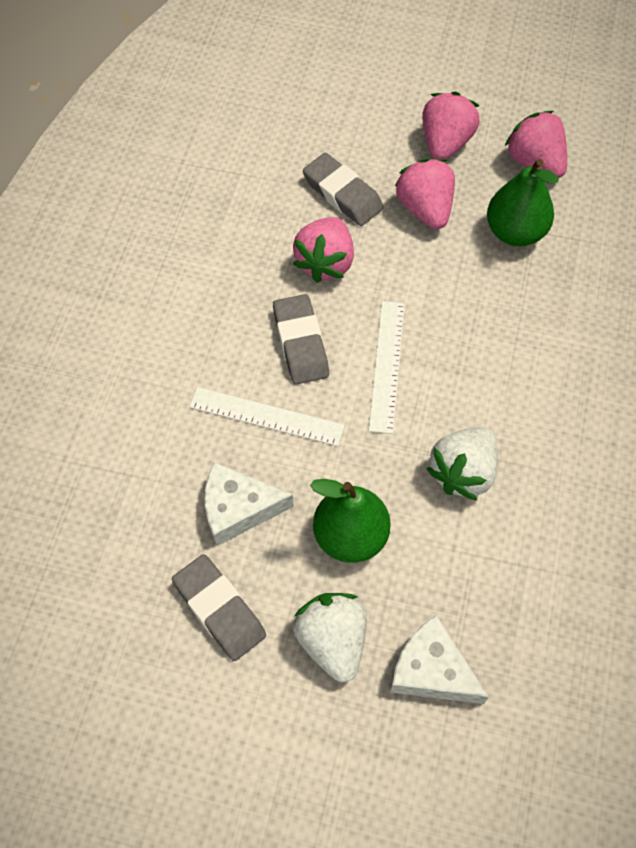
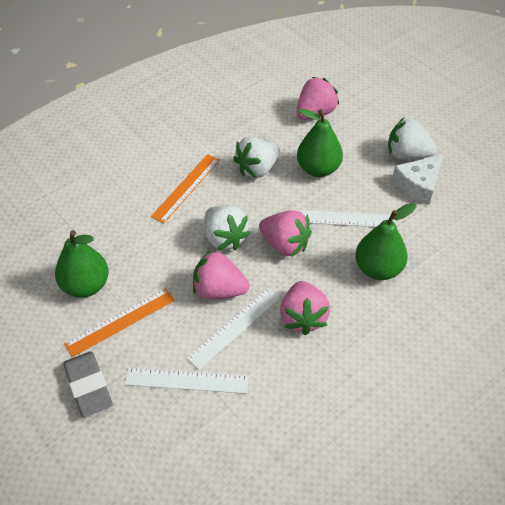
green pear: 2 -> 3
grey eraser: 3 -> 1
orange ruler: 0 -> 2
white cheese: 2 -> 1
white ruler: 2 -> 3
white strawberry: 2 -> 3

